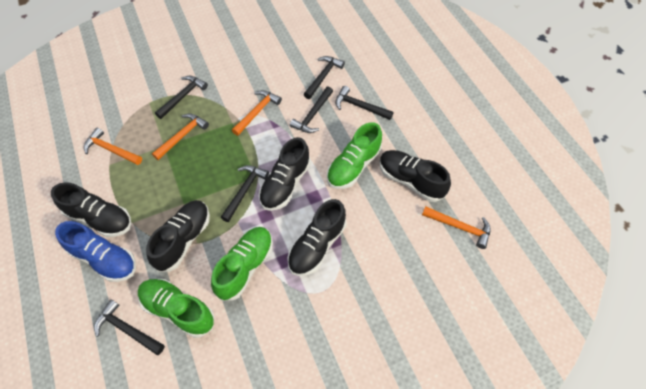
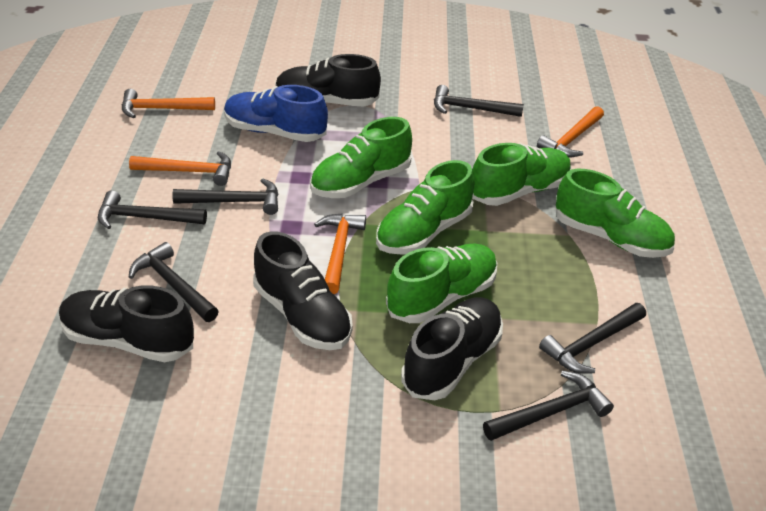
black shoe: 5 -> 4
green shoe: 3 -> 5

